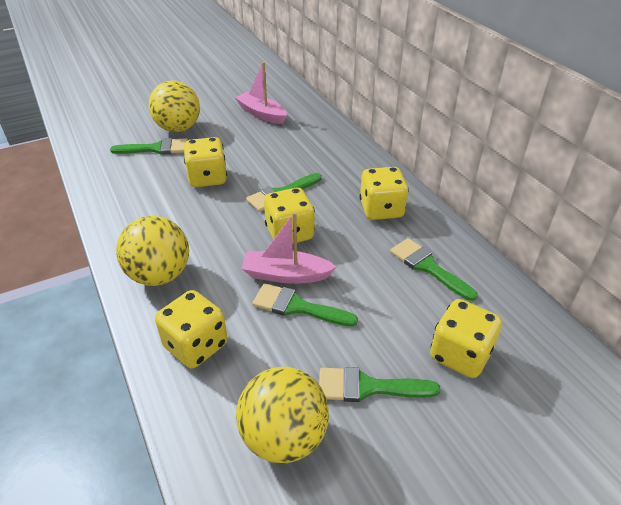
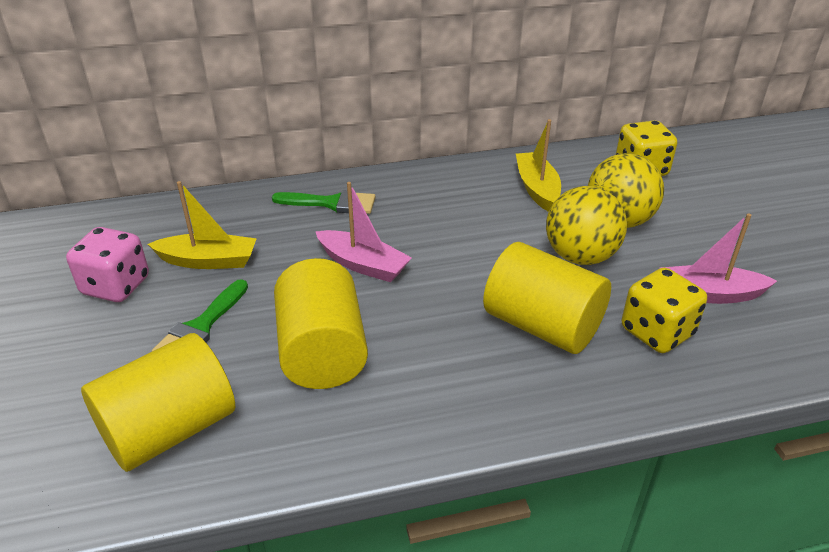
green brush: 5 -> 2
pink dice: 0 -> 1
yellow ball: 3 -> 2
yellow boat: 0 -> 2
yellow cylinder: 0 -> 3
yellow dice: 5 -> 2

